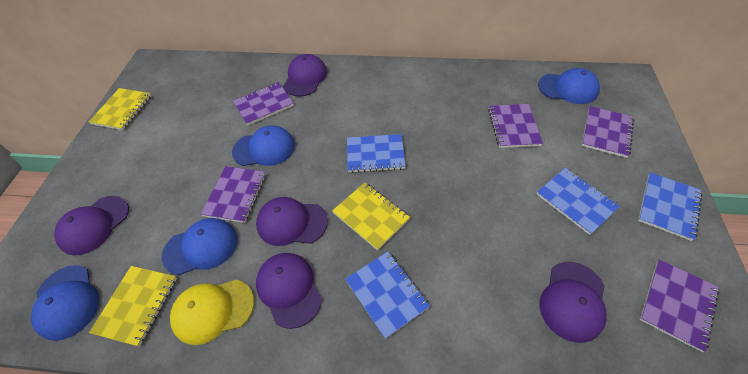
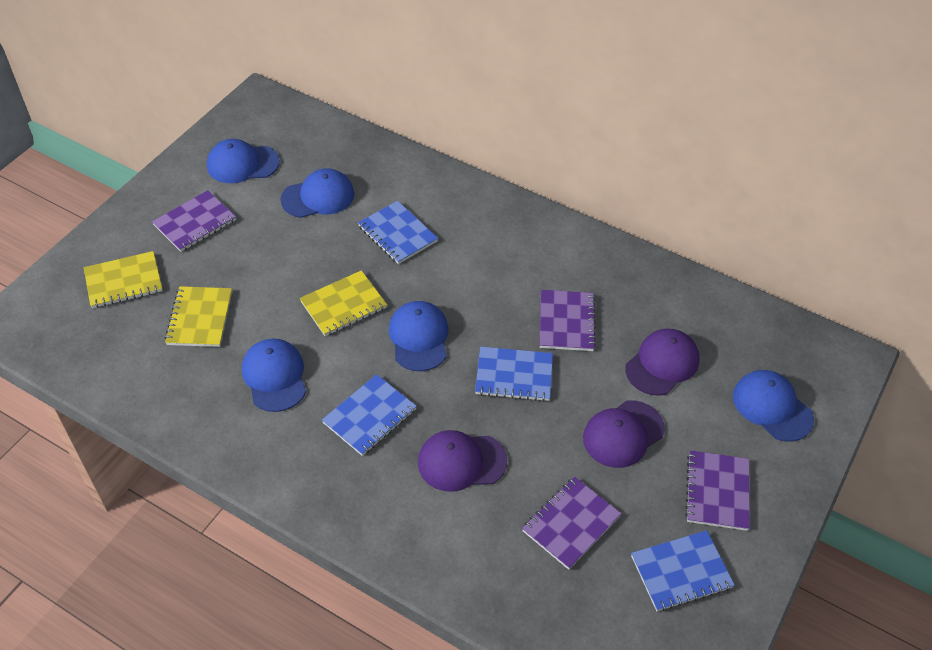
blue cap: 4 -> 5
purple cap: 5 -> 3
purple notebook: 5 -> 4
yellow cap: 1 -> 0

